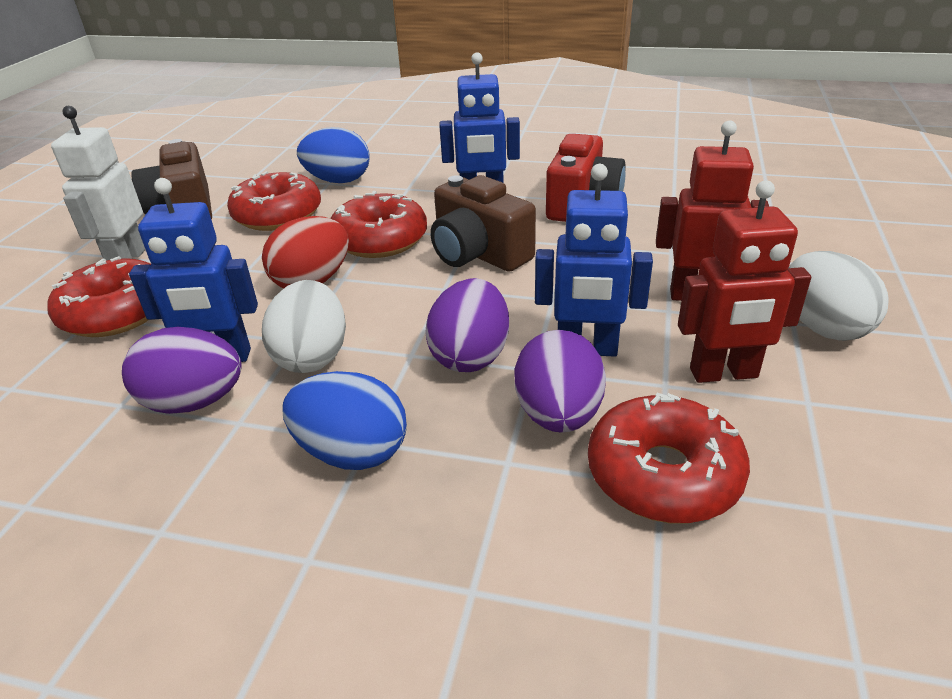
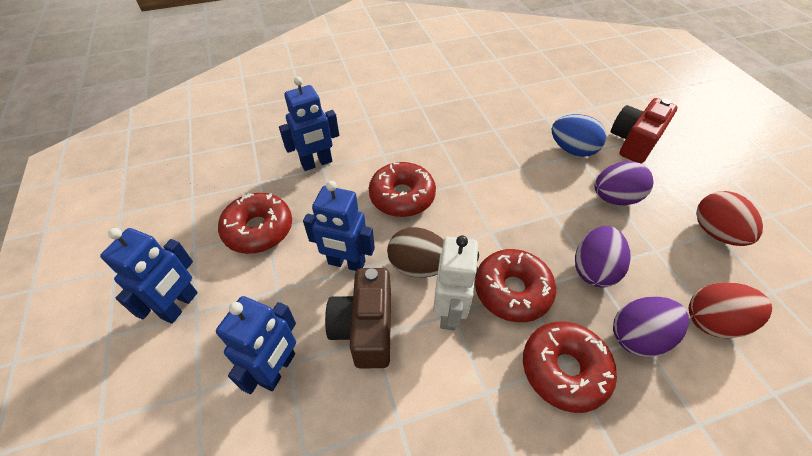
blue egg: 2 -> 1
blue robot: 3 -> 4
brown camera: 2 -> 1
brown egg: 0 -> 1
red egg: 1 -> 2
red robot: 2 -> 0
white egg: 2 -> 0

